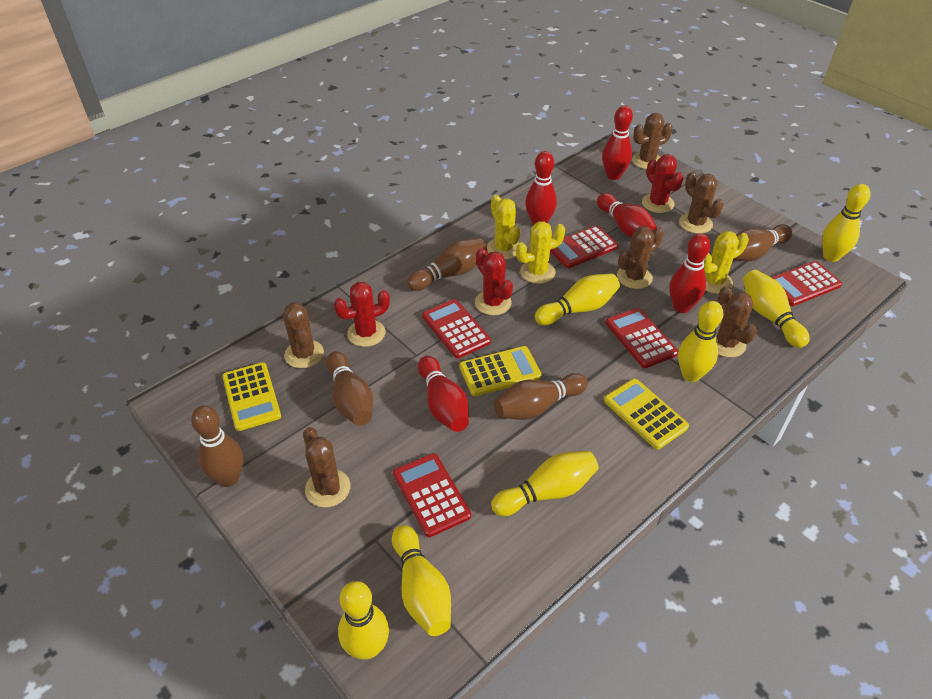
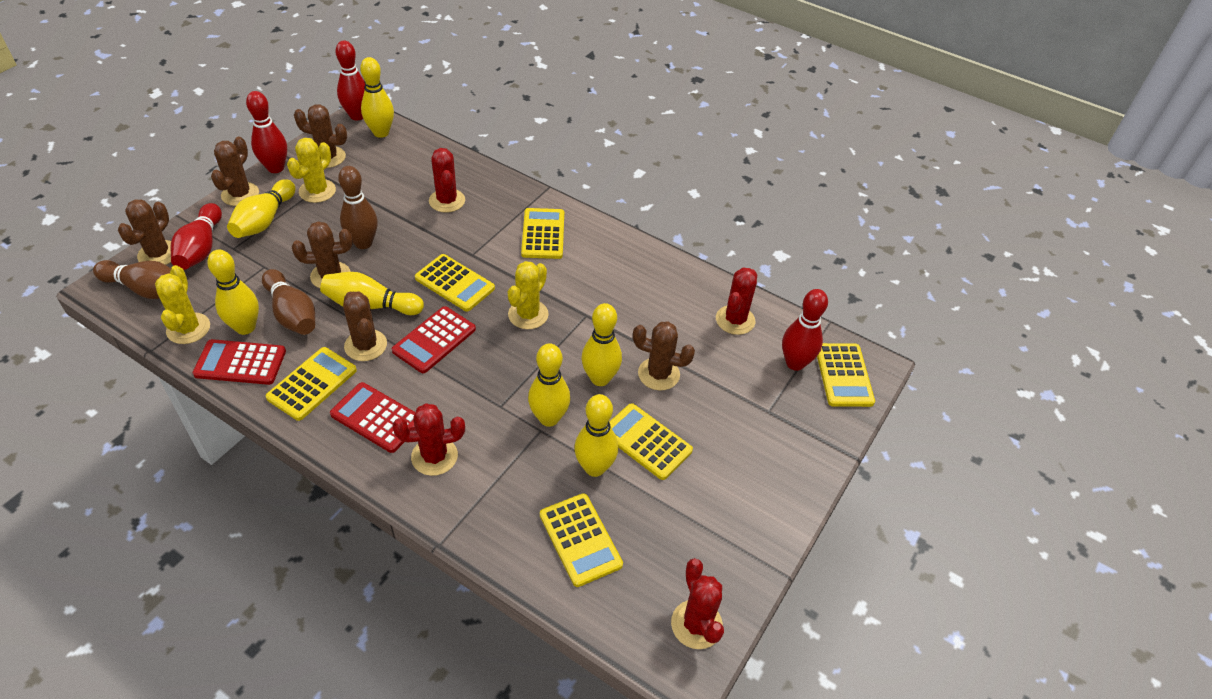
brown bowling pin: 5 -> 3
red bowling pin: 5 -> 4
red cactus: 3 -> 4
red calculator: 5 -> 3
yellow calculator: 3 -> 6

